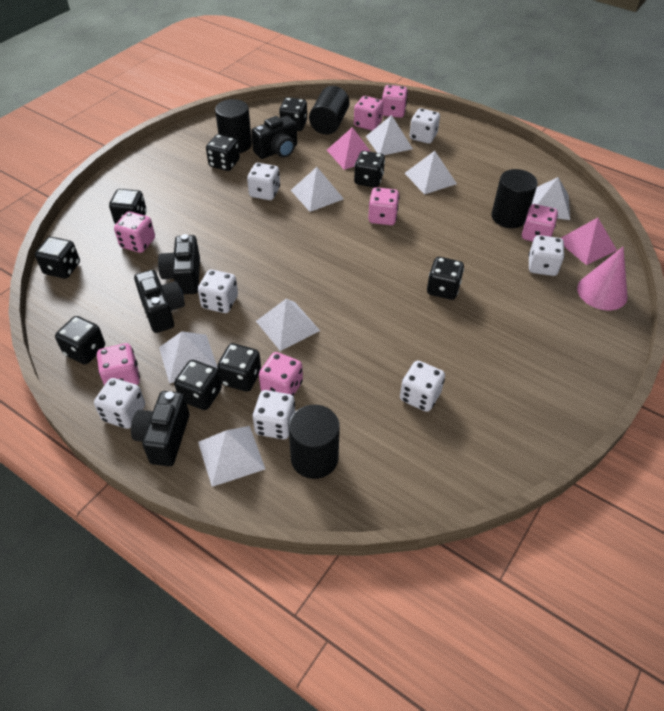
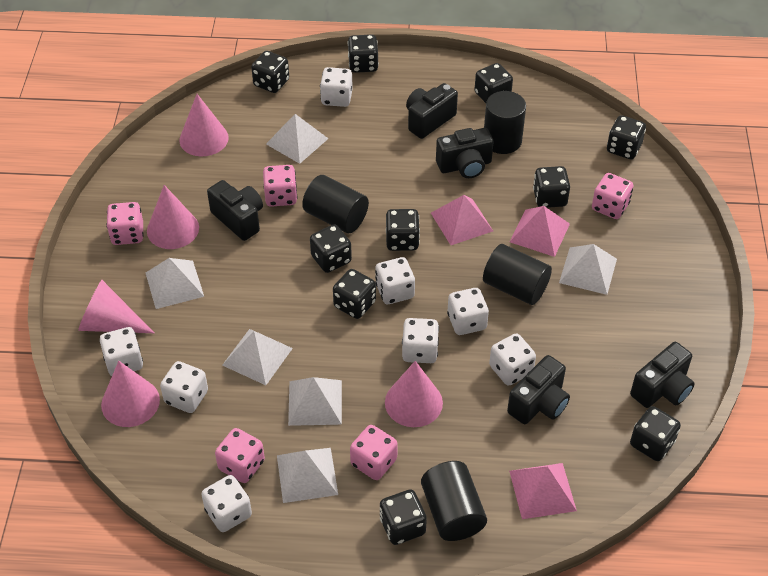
black camera: 4 -> 5
black dice: 9 -> 10
pink cone: 1 -> 5
pink dice: 7 -> 5
pink pyramid: 2 -> 3
white dice: 7 -> 8
white pyramid: 7 -> 6

